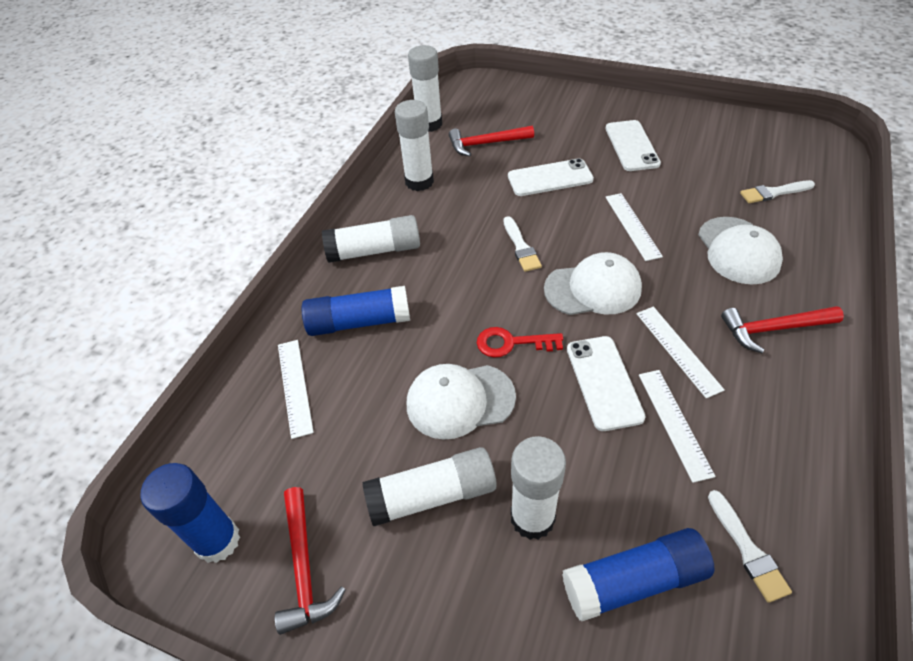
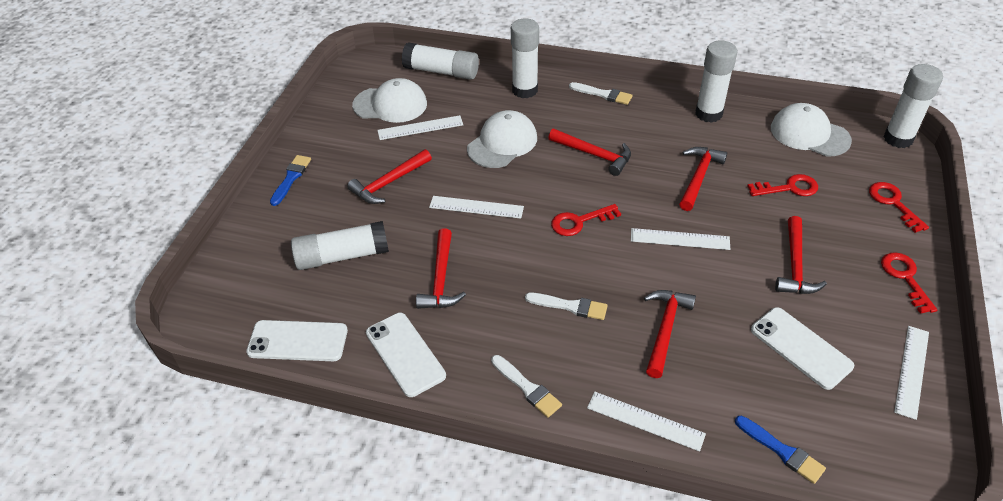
blue brush: 0 -> 2
blue glue stick: 3 -> 0
red hammer: 3 -> 6
red key: 1 -> 4
white ruler: 4 -> 5

